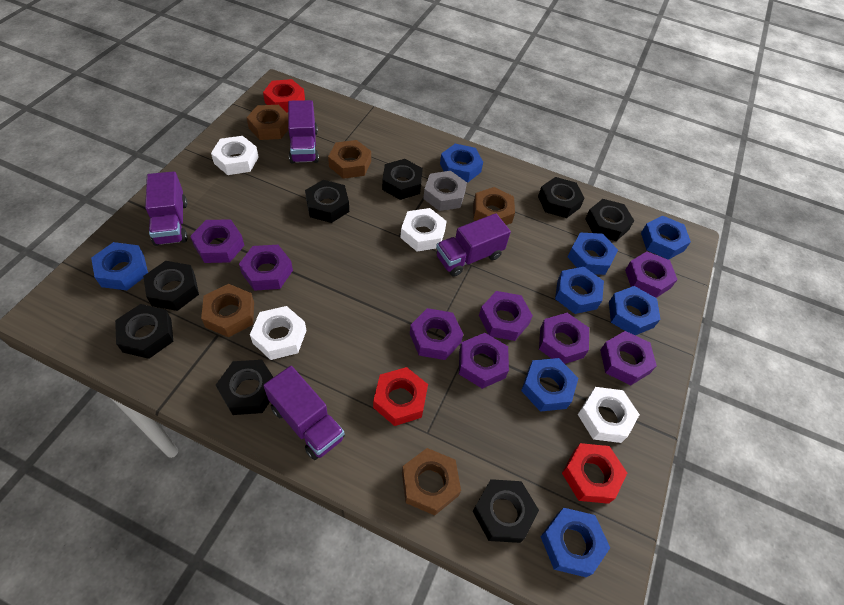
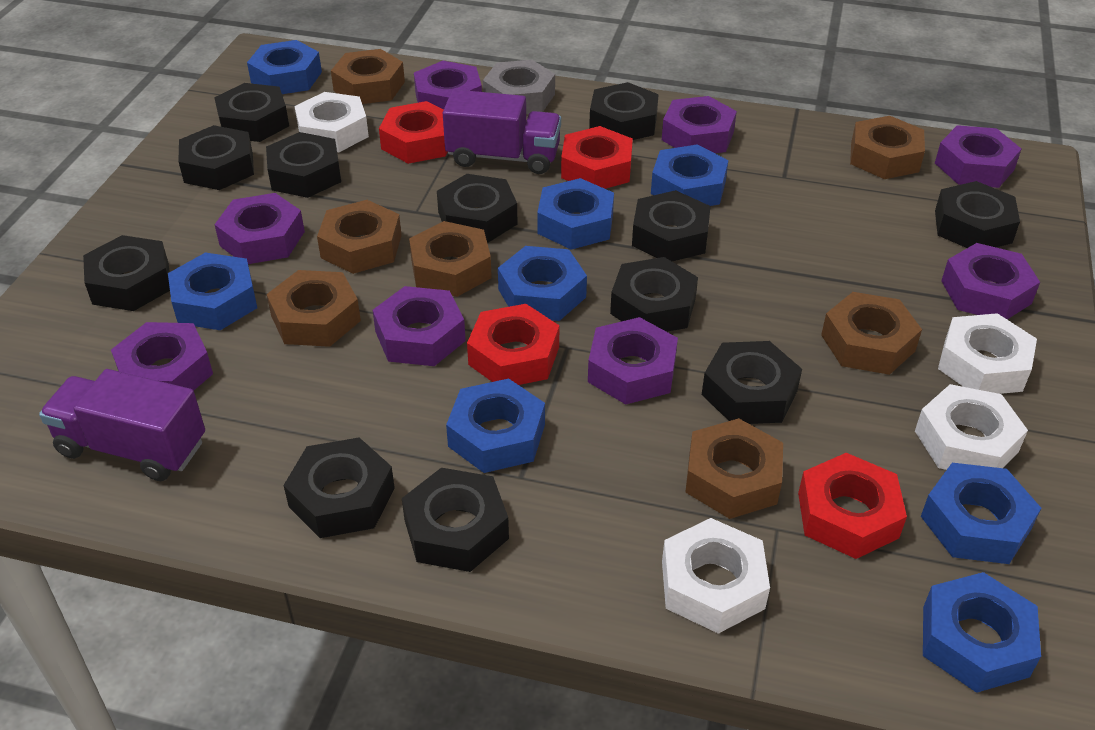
black nut: 8 -> 12
brown nut: 5 -> 7
purple truck: 4 -> 2
red nut: 3 -> 4

